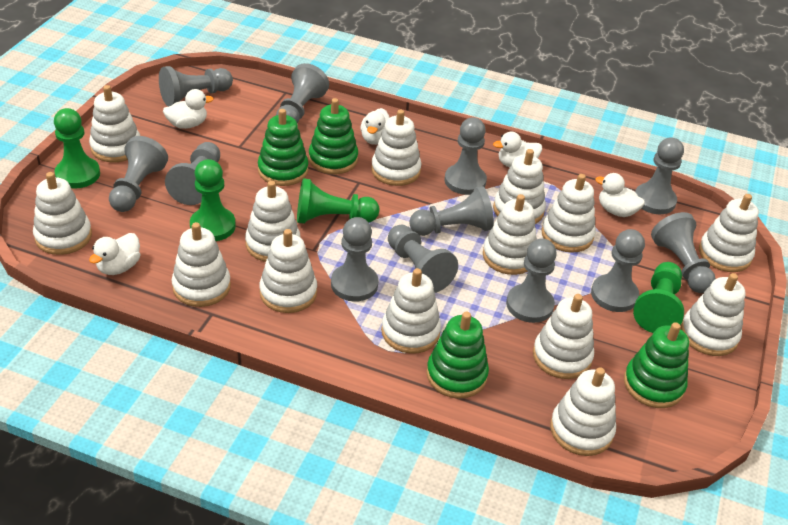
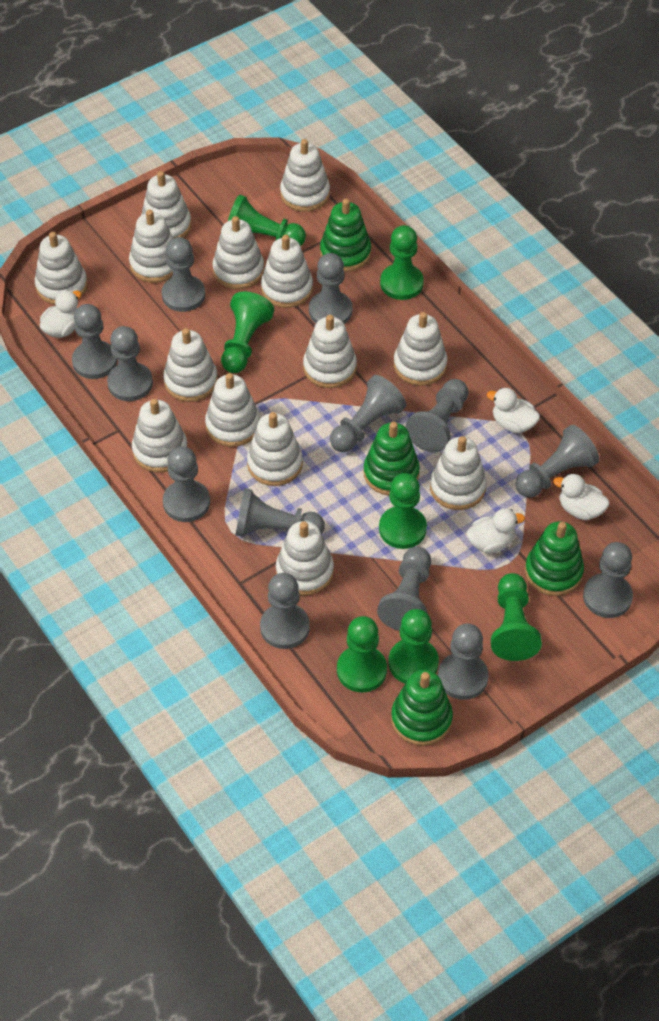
green pawn: 4 -> 7
grey pawn: 12 -> 13
white duck: 5 -> 4

